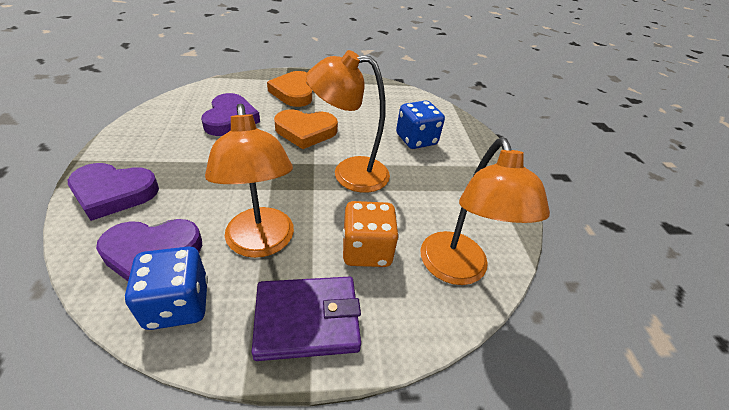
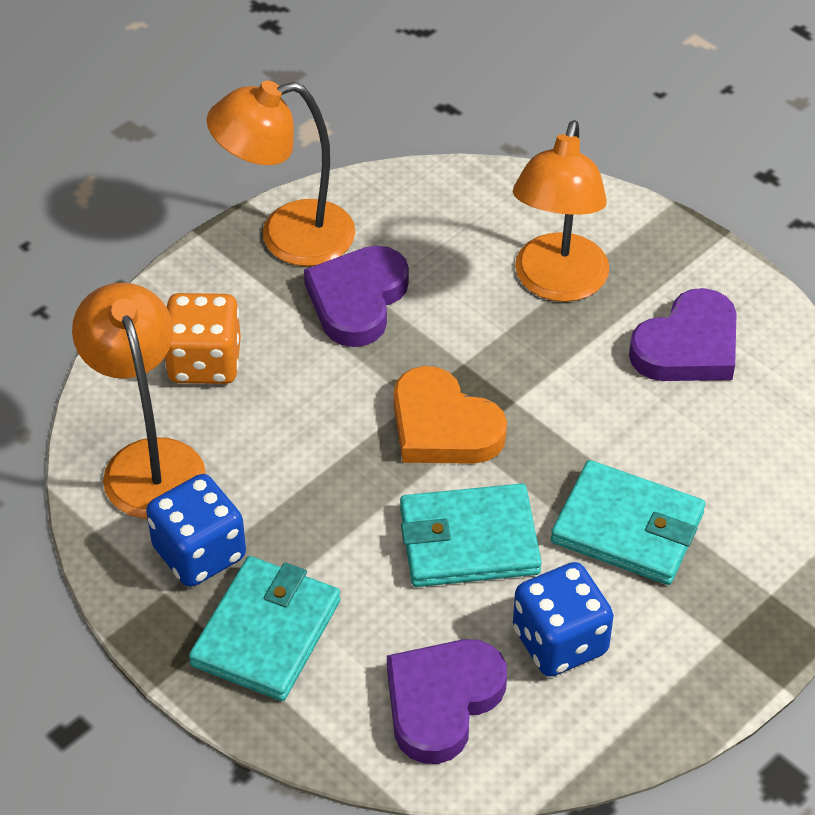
orange heart: 2 -> 1
purple wallet: 1 -> 0
turquoise wallet: 0 -> 3

